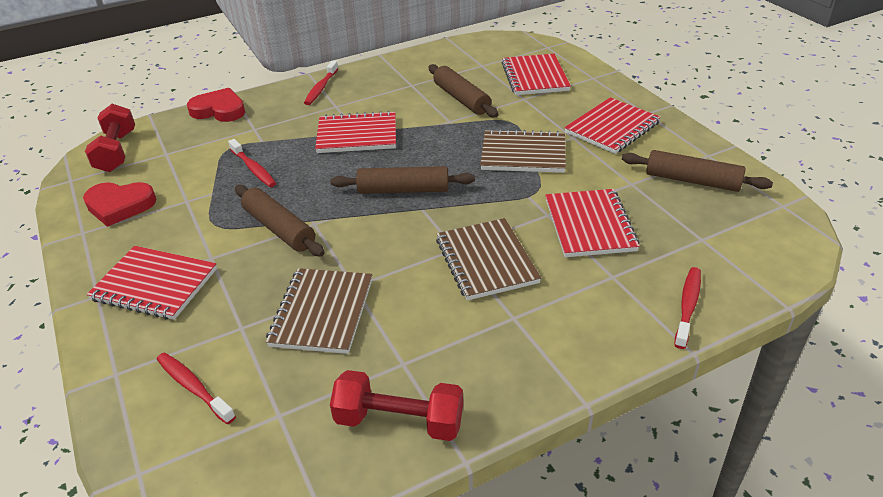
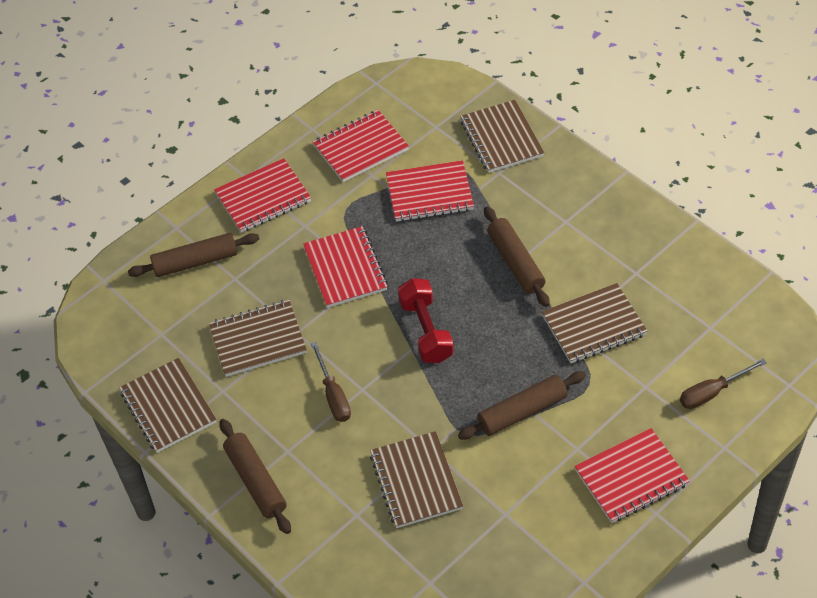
brown notebook: 3 -> 5
brown screwdriver: 0 -> 2
red dumbbell: 2 -> 1
red heart: 2 -> 0
red toothbrush: 4 -> 0

